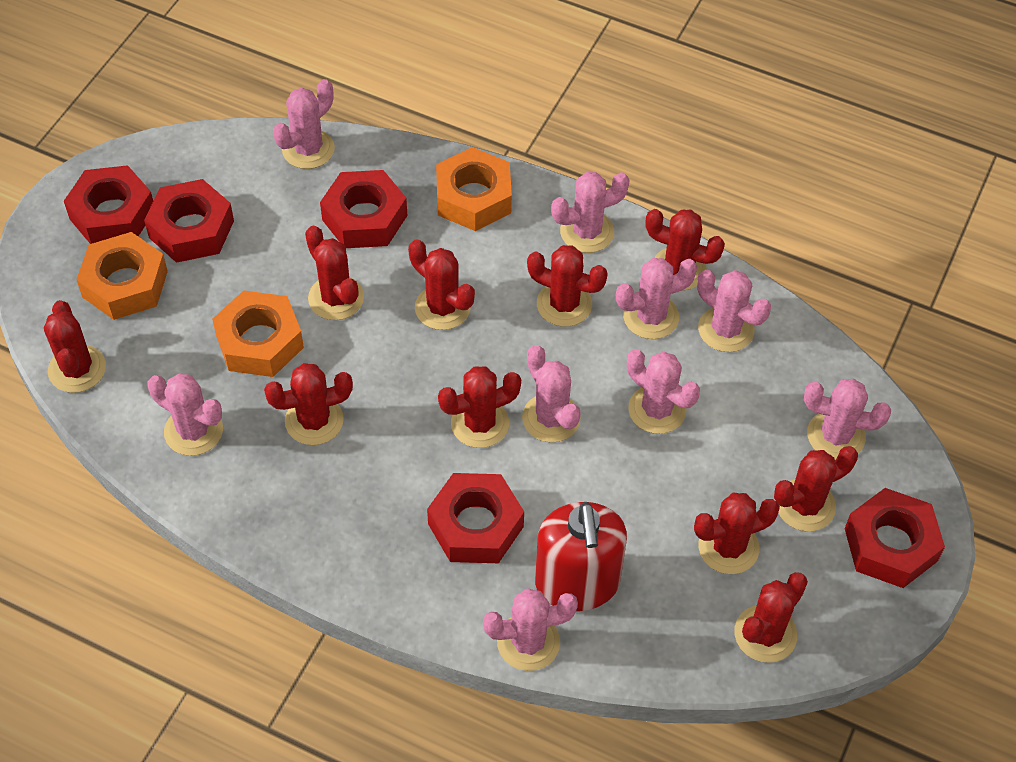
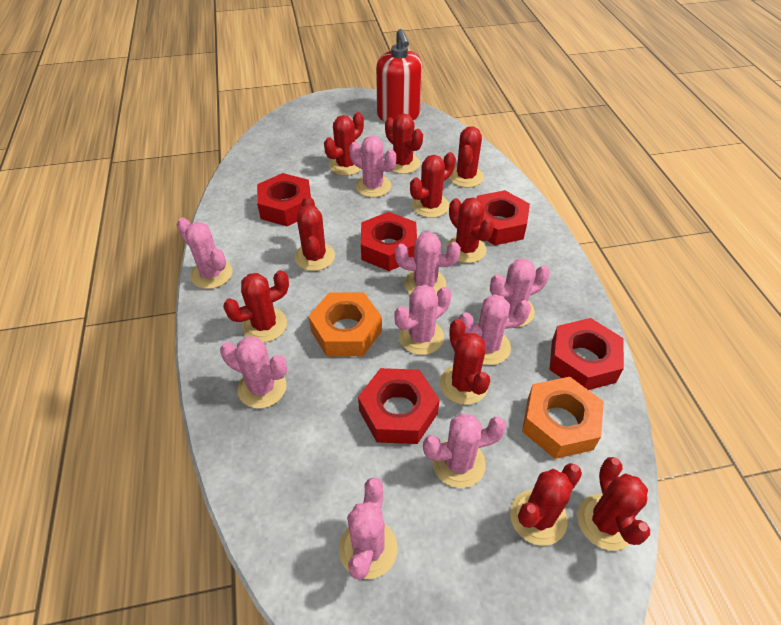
orange nut: 3 -> 2

